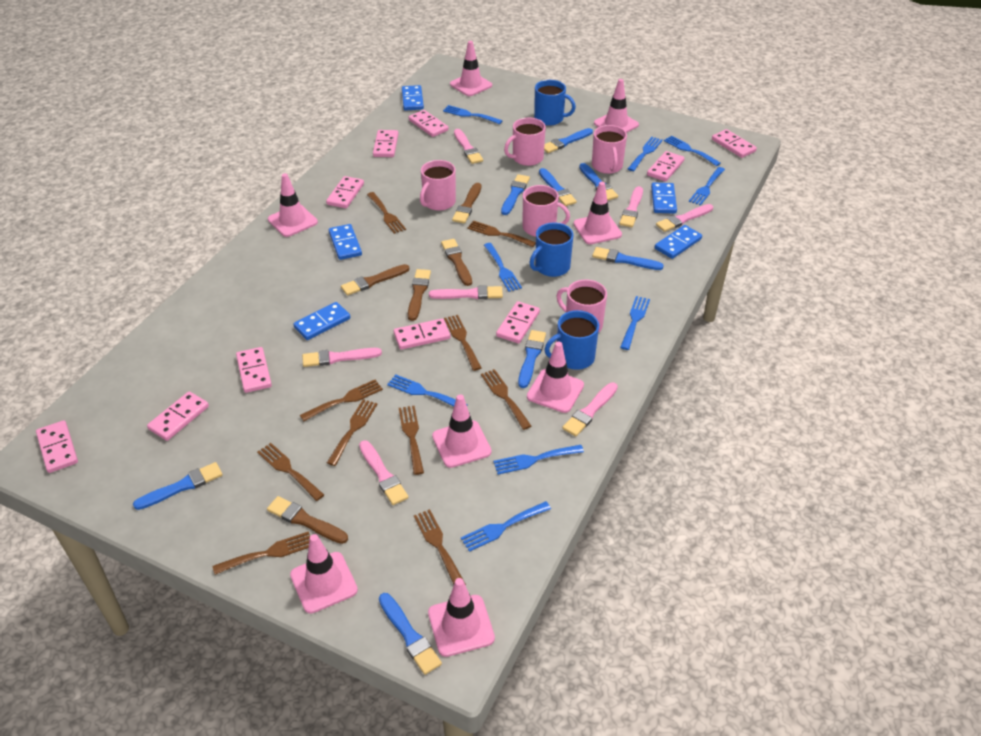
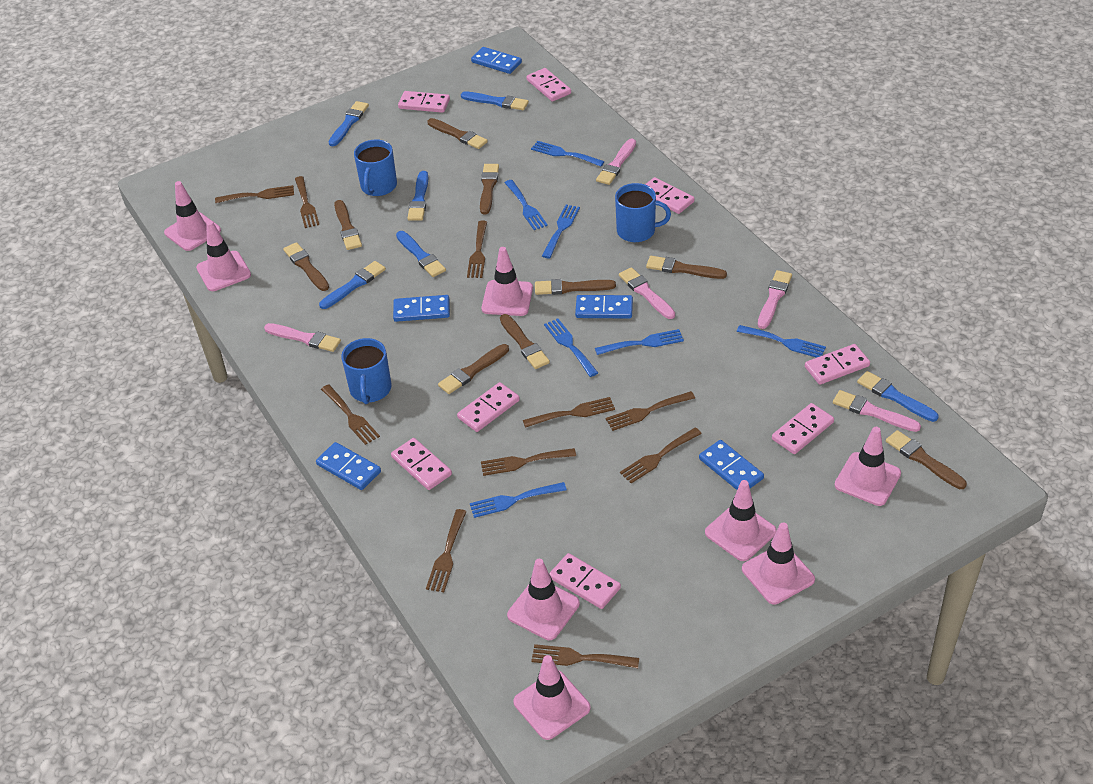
blue brush: 8 -> 6
blue fork: 9 -> 7
brown brush: 5 -> 9
pink brush: 7 -> 5
pink domino: 10 -> 8
pink mug: 5 -> 0

